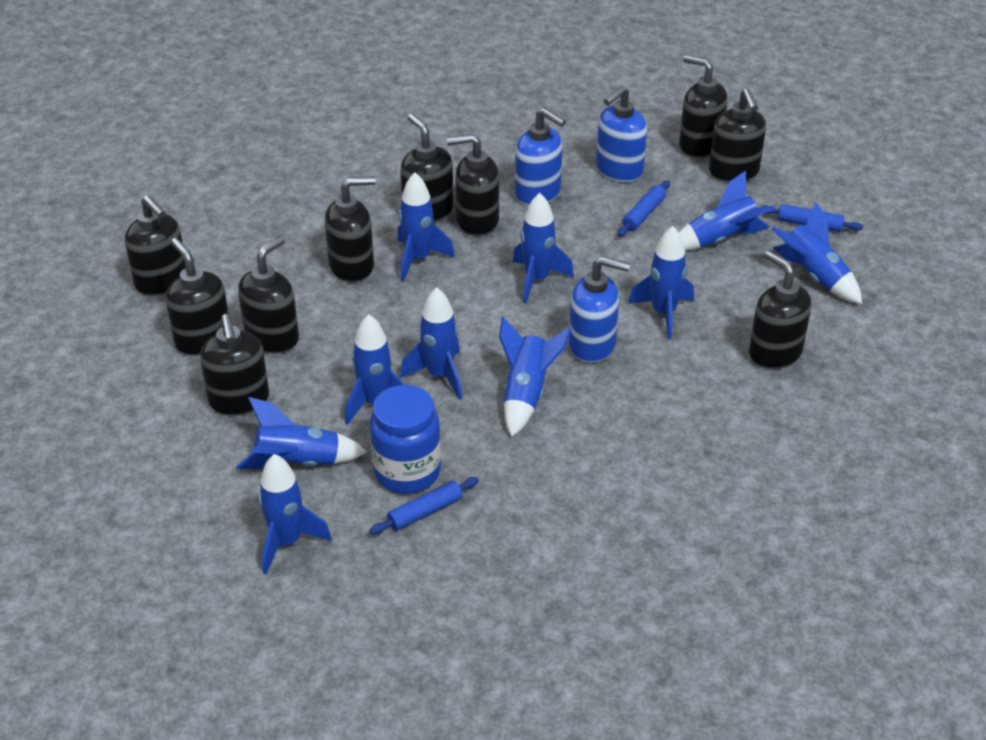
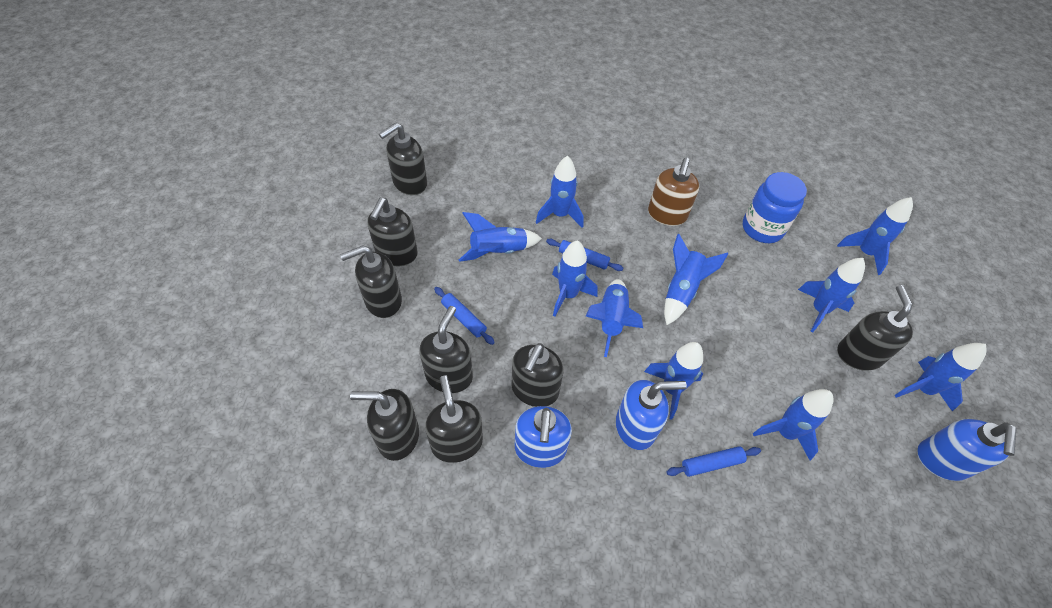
black soap dispenser: 10 -> 8
brown soap dispenser: 0 -> 1

